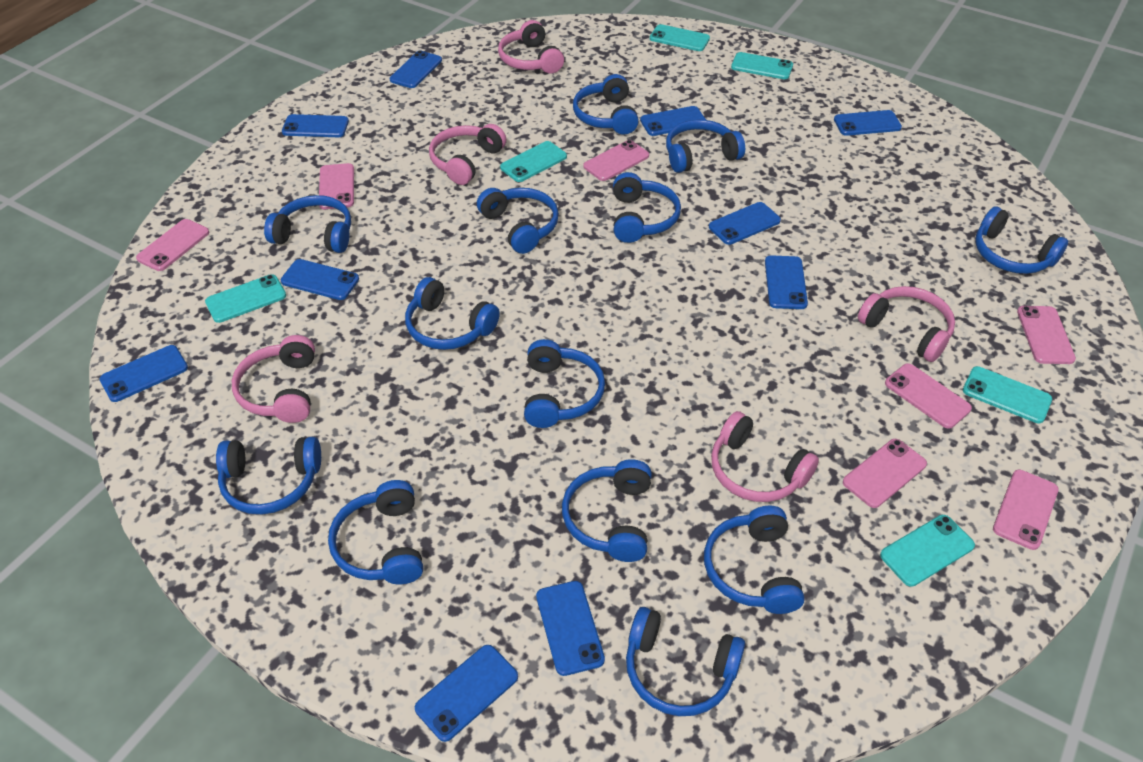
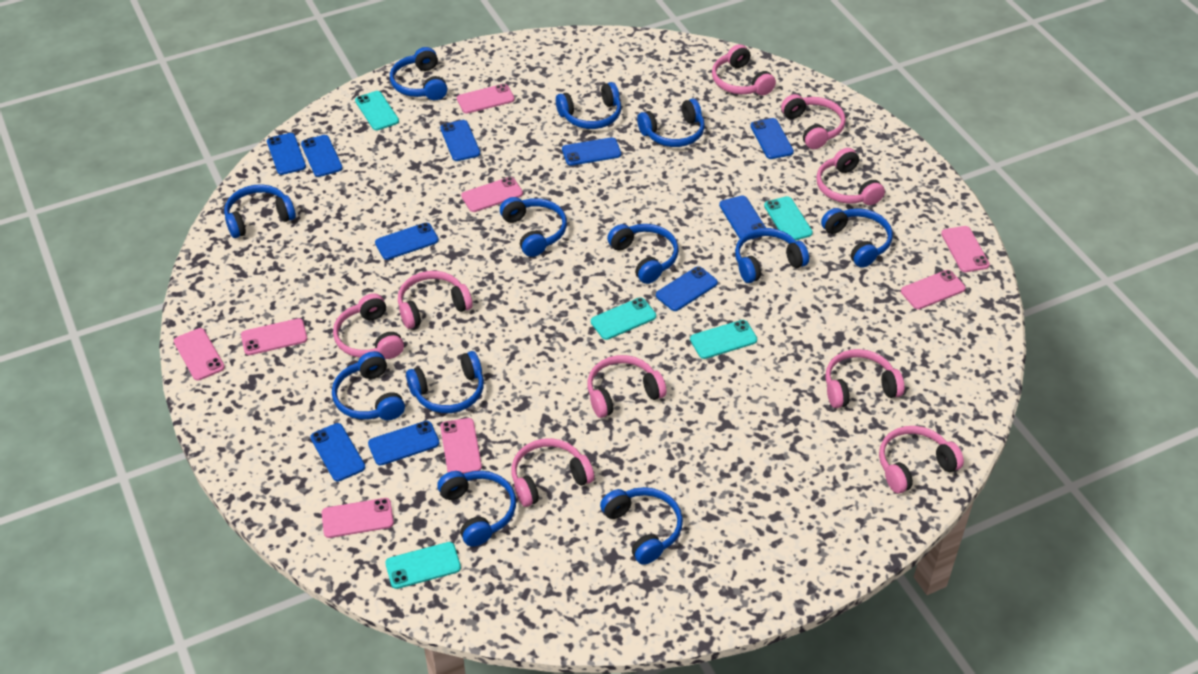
blue headphones: 13 -> 12
pink headphones: 5 -> 9
pink phone: 7 -> 8
turquoise phone: 6 -> 5

